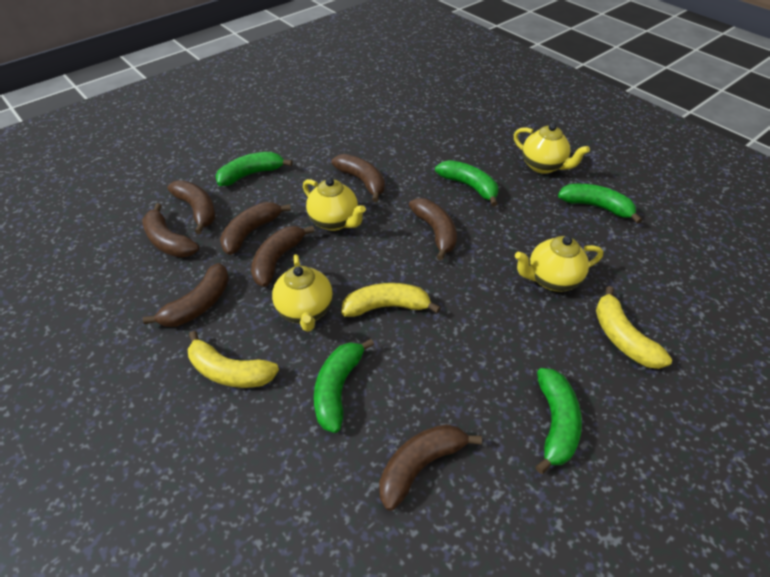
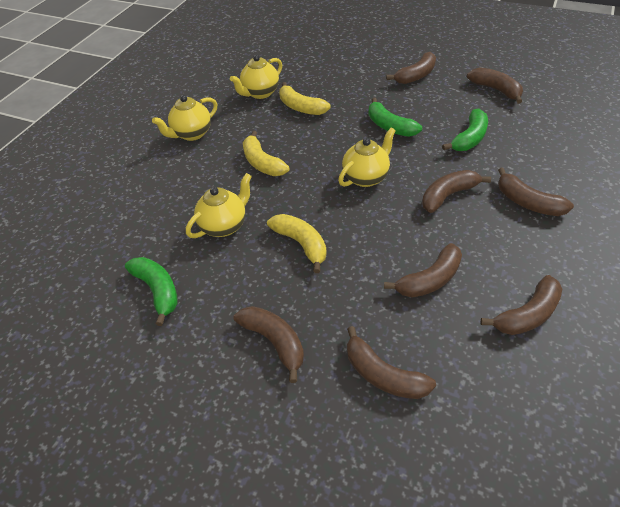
green banana: 5 -> 3

